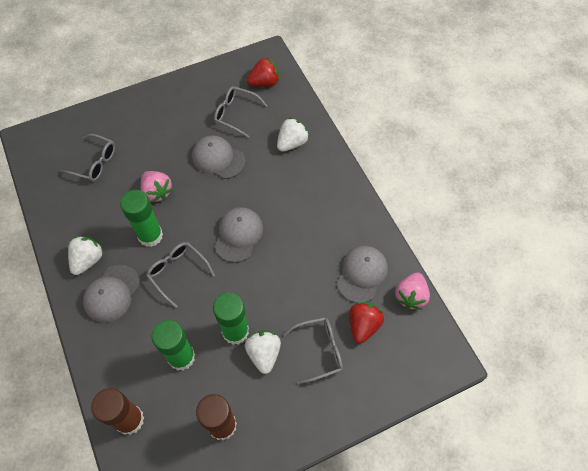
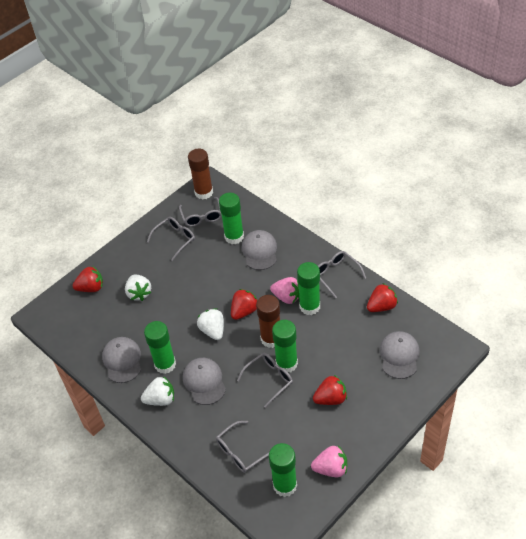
green glue stick: 3 -> 5
grey glasses: 4 -> 5
red strawberry: 2 -> 4

